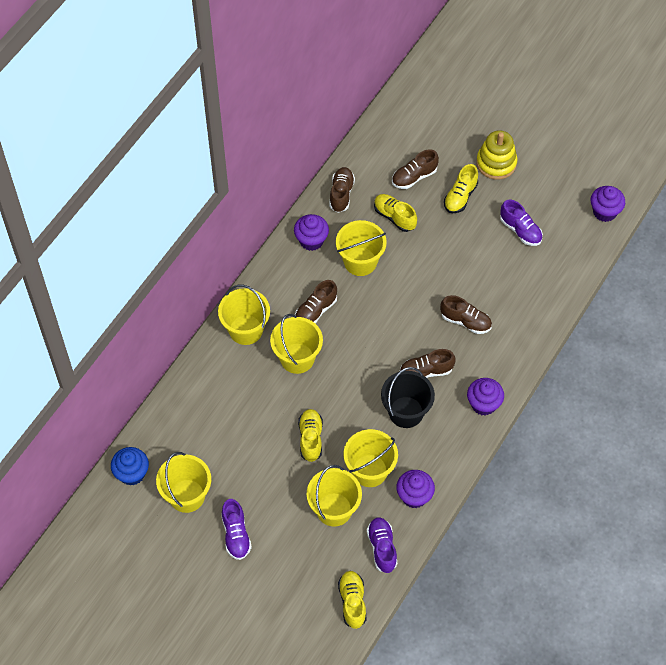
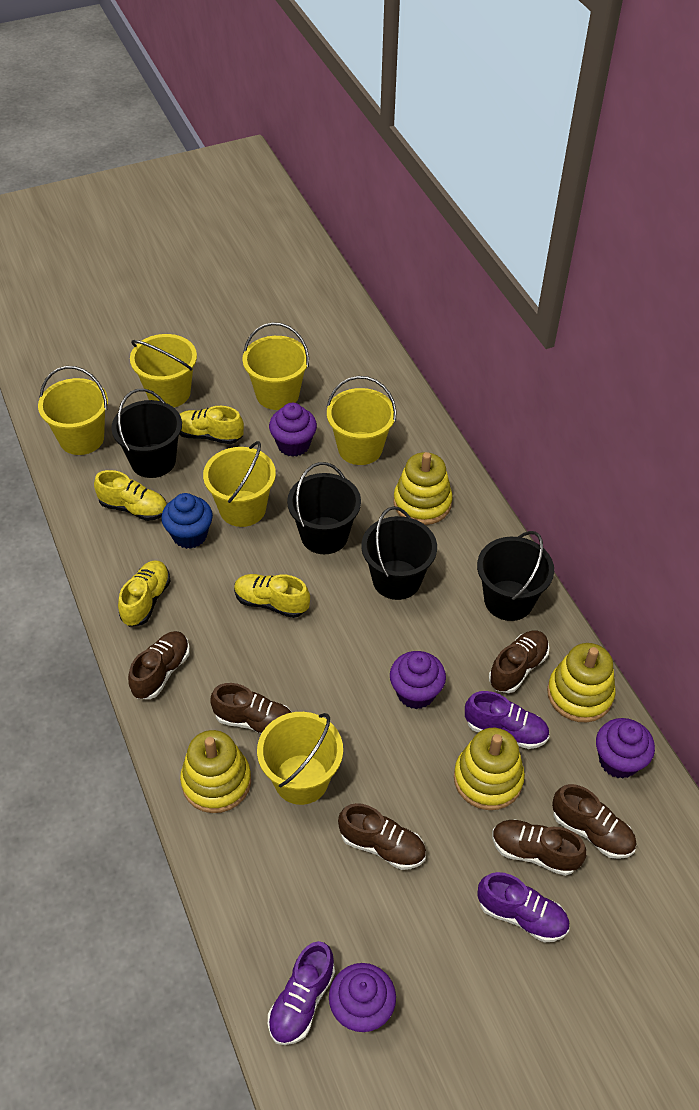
black bucket: 1 -> 4
brown shoe: 5 -> 6
yellow stacking toy: 1 -> 4

